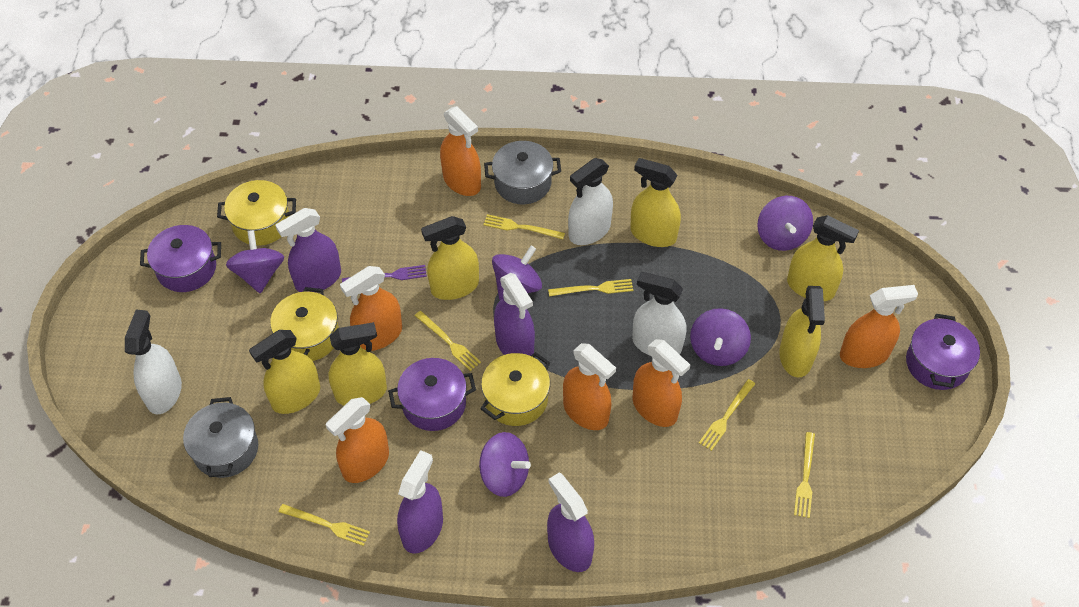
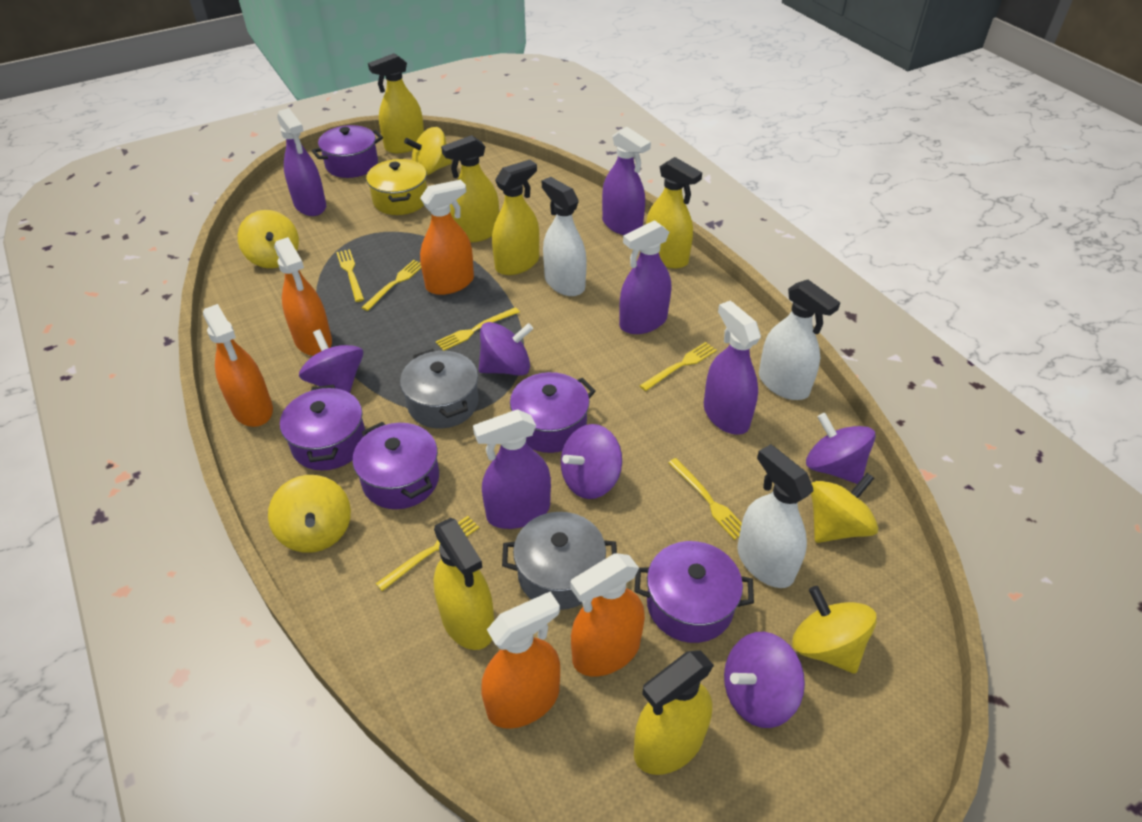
orange spray bottle: 6 -> 5
purple fork: 1 -> 0
purple pot: 3 -> 5
purple spray bottle: 4 -> 5
yellow pot: 3 -> 1
yellow spinning top: 0 -> 5

